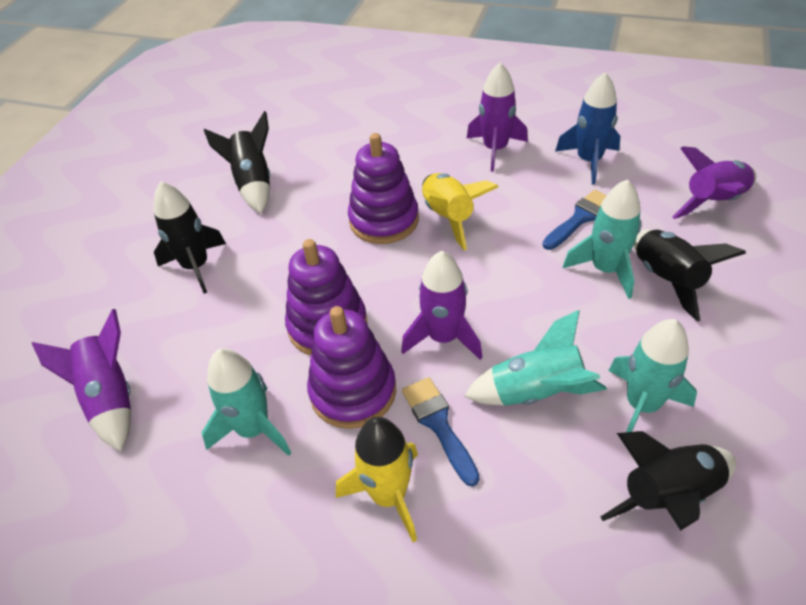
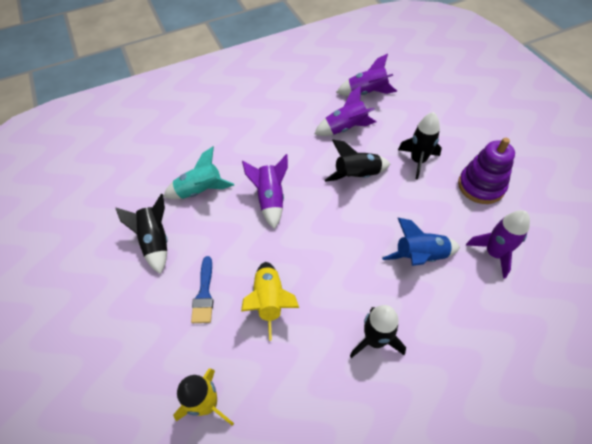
blue brush: 2 -> 1
purple stacking toy: 3 -> 1
turquoise rocket: 4 -> 1

